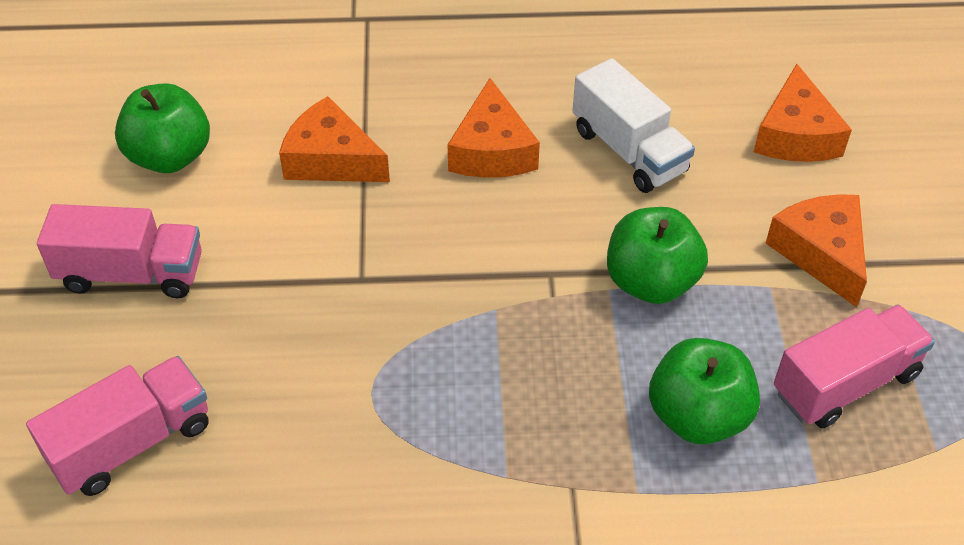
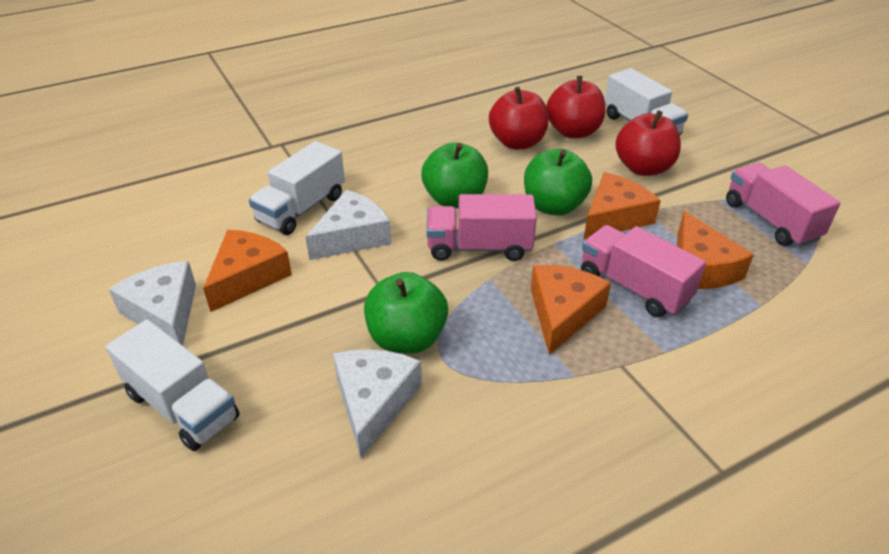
red apple: 0 -> 3
white cheese: 0 -> 3
white truck: 1 -> 3

